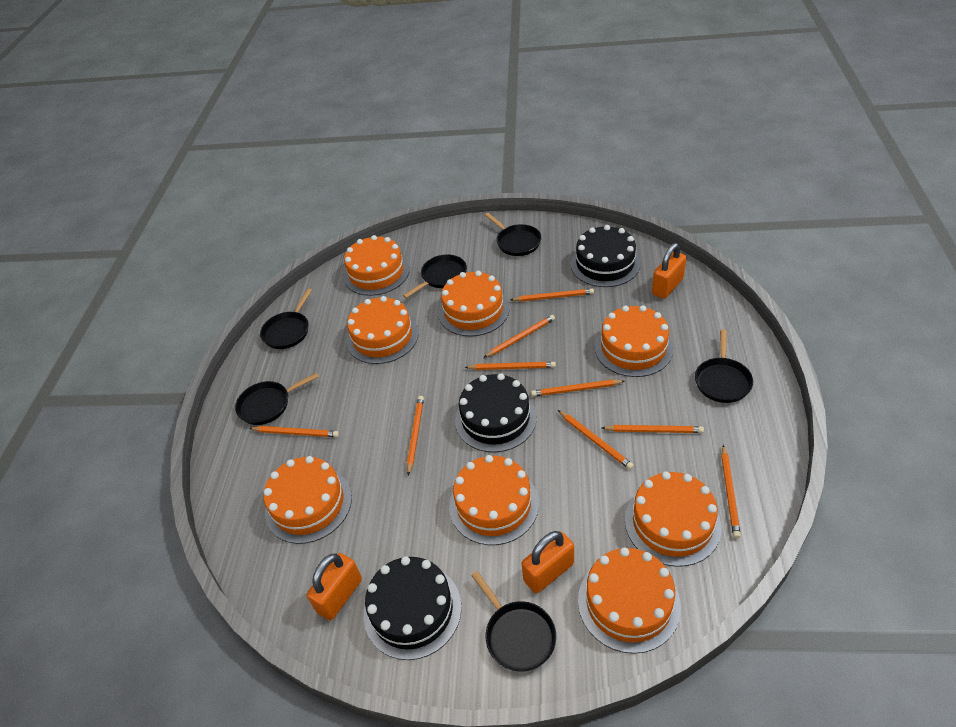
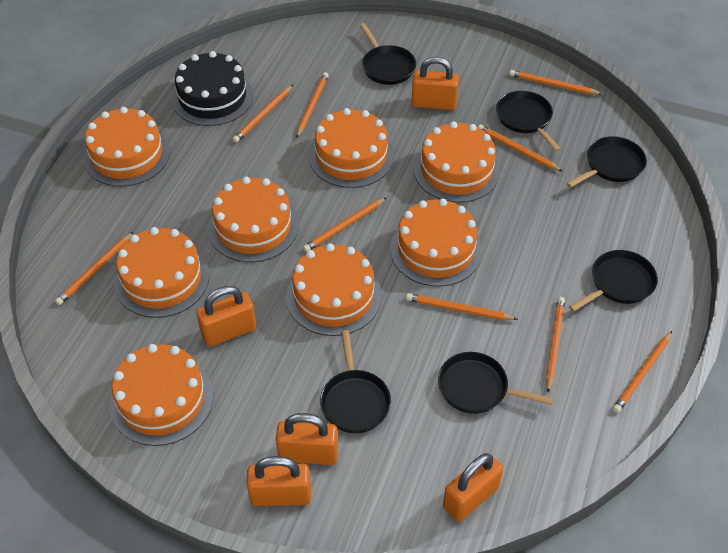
black cake: 3 -> 1
orange padlock: 3 -> 5

